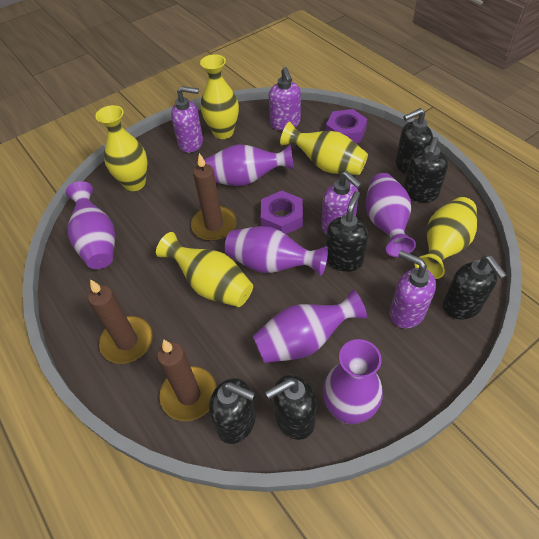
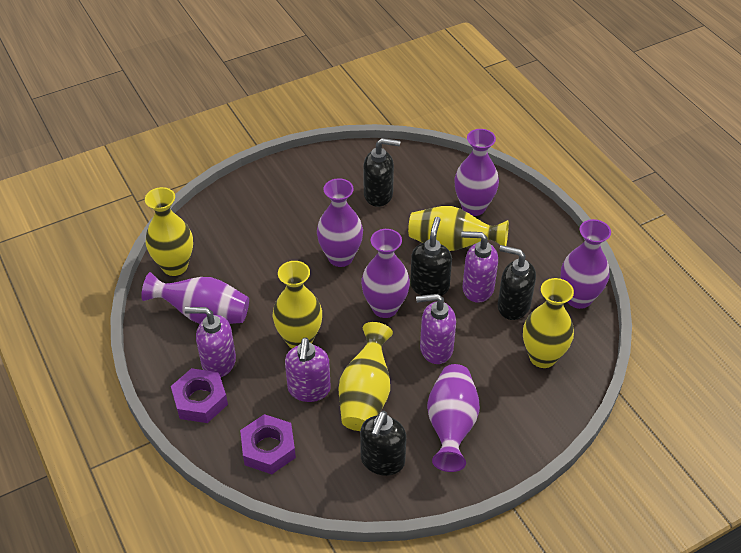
black soap dispenser: 6 -> 4
brown candle: 3 -> 0

